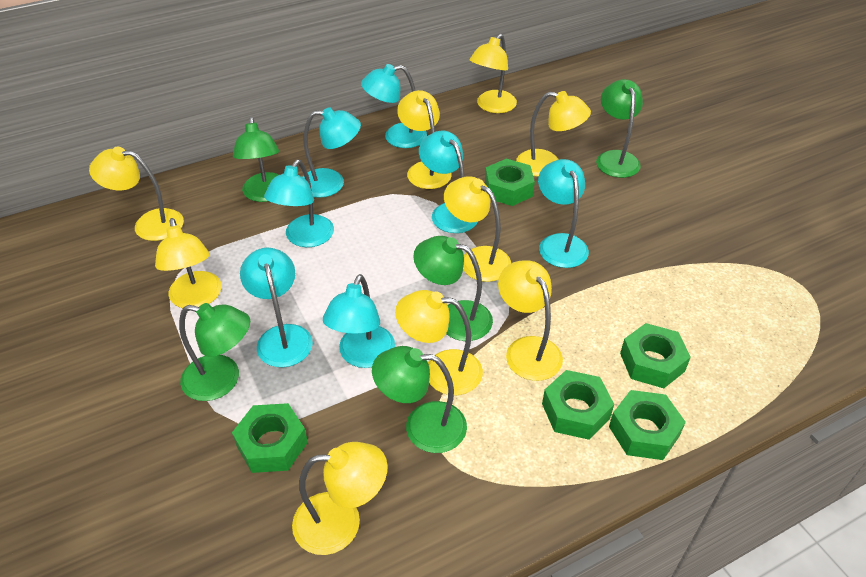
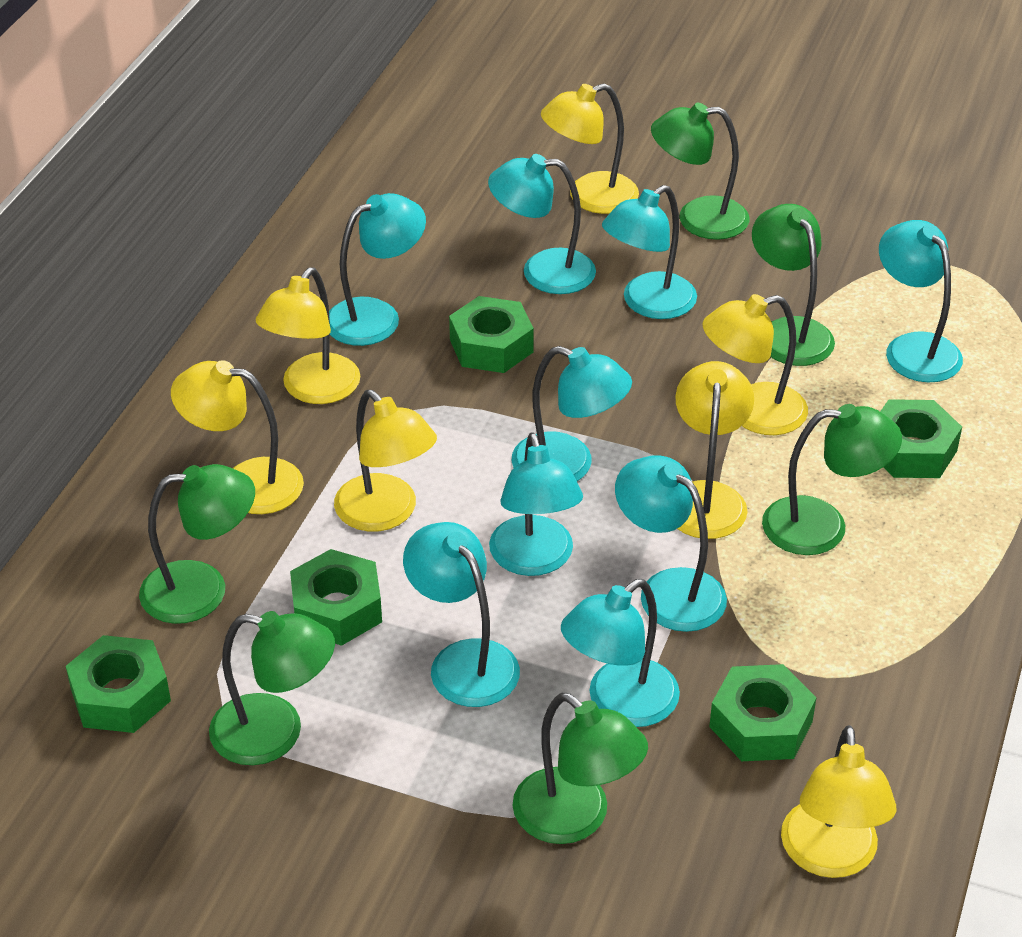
green lamp: 5 -> 6
turquoise lamp: 7 -> 9
yellow lamp: 9 -> 7

